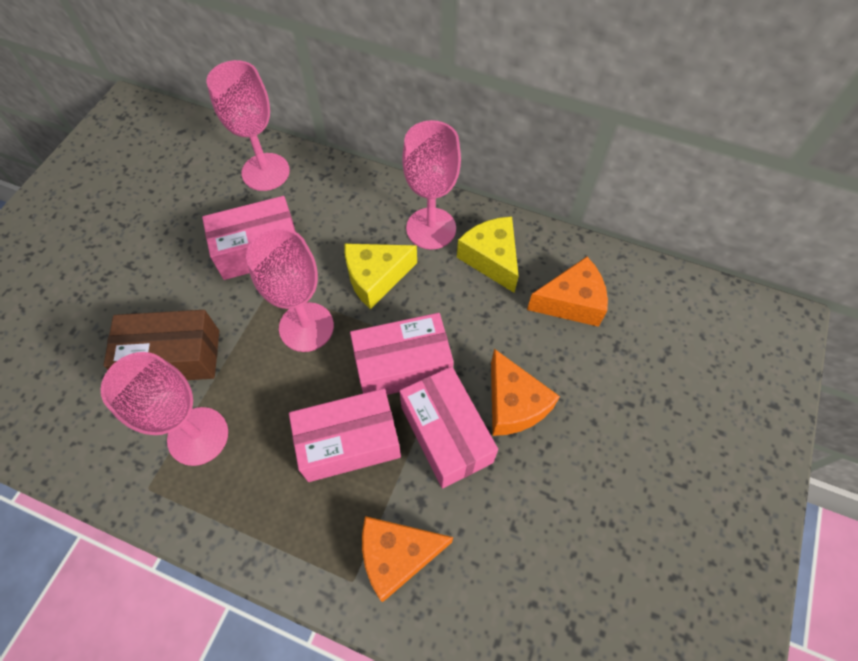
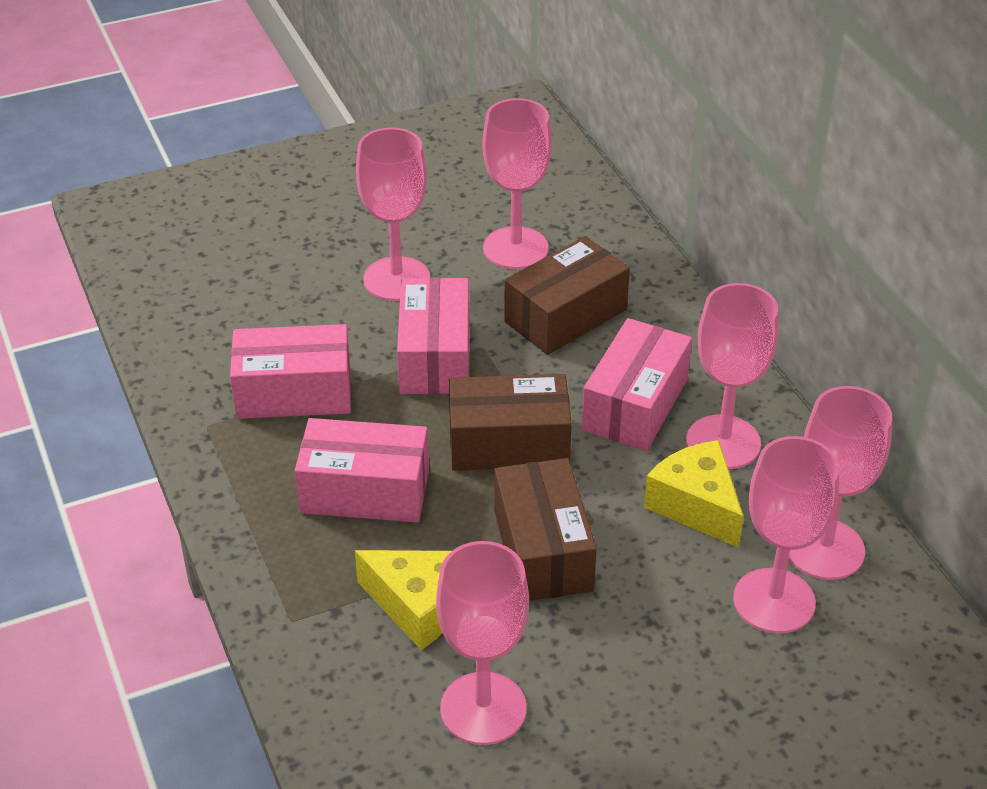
brown box: 1 -> 3
orange cheese: 3 -> 0
pink goblet: 4 -> 6

